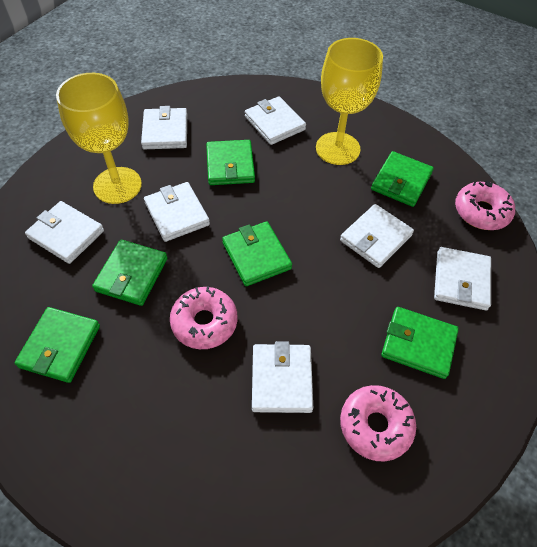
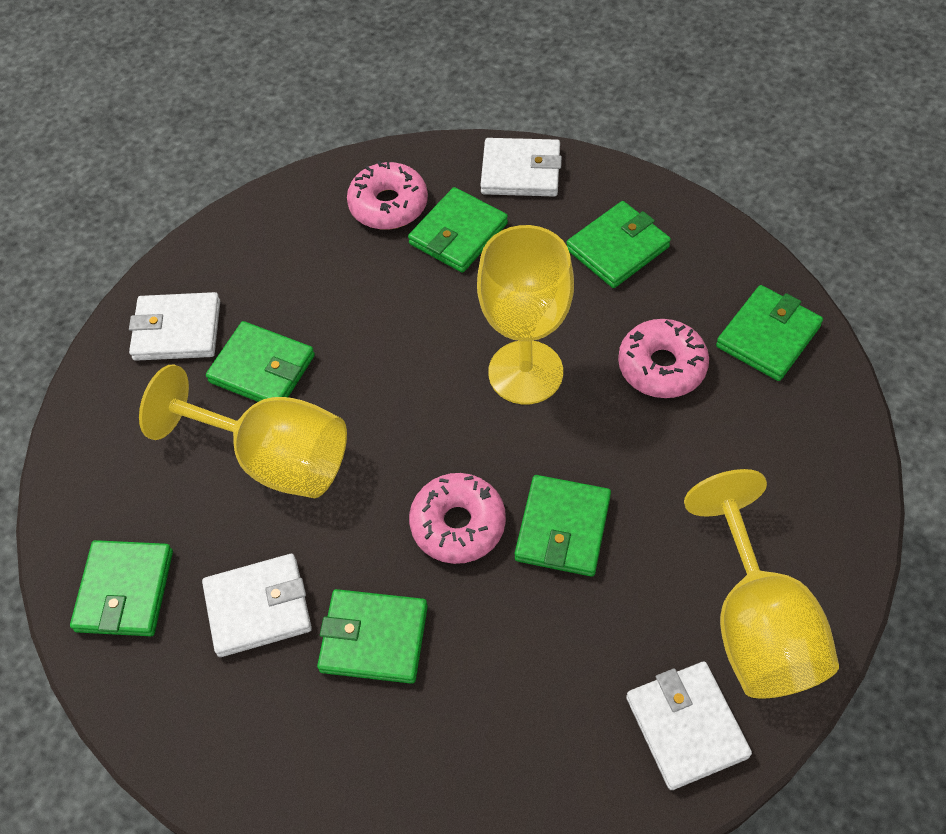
green wallet: 6 -> 7
white wallet: 7 -> 4
yellow goblet: 2 -> 3

